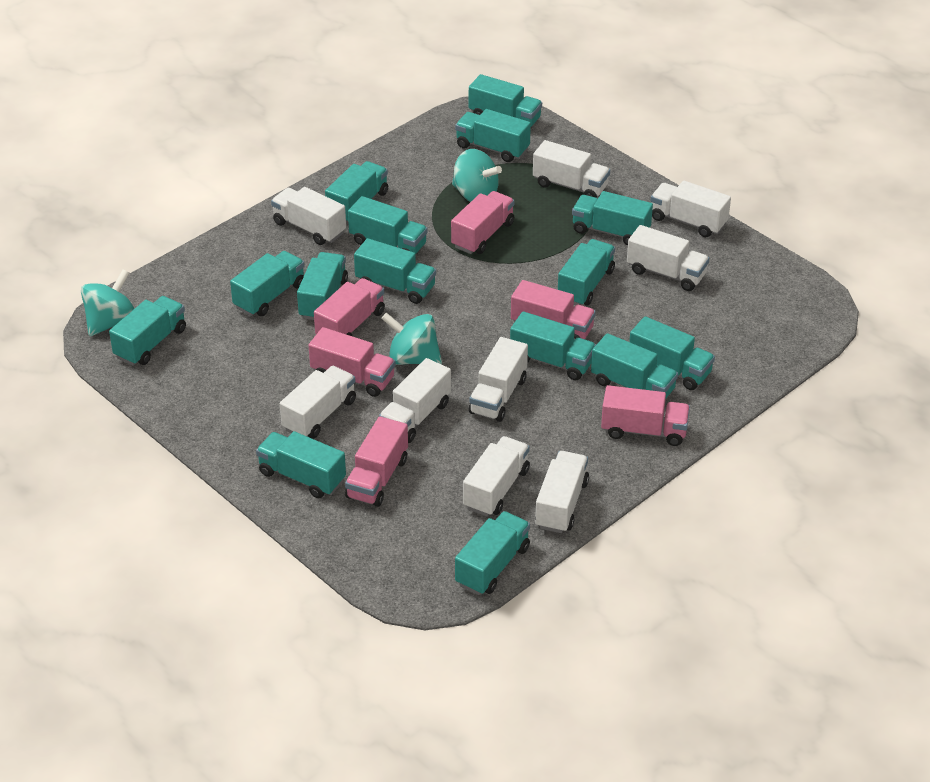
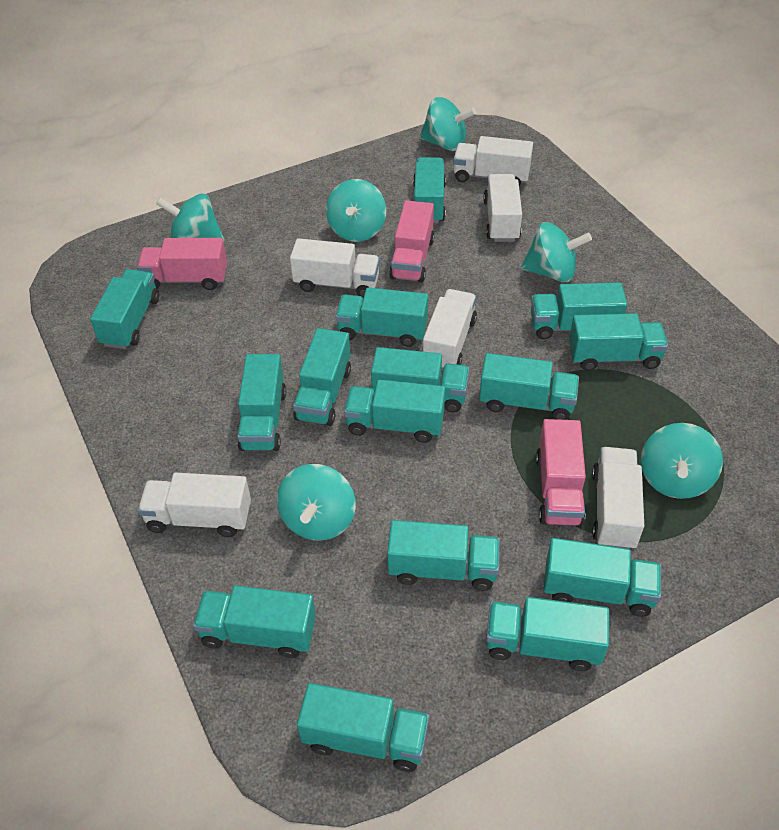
pink truck: 6 -> 3
turquoise spinning top: 3 -> 6
white truck: 9 -> 6

